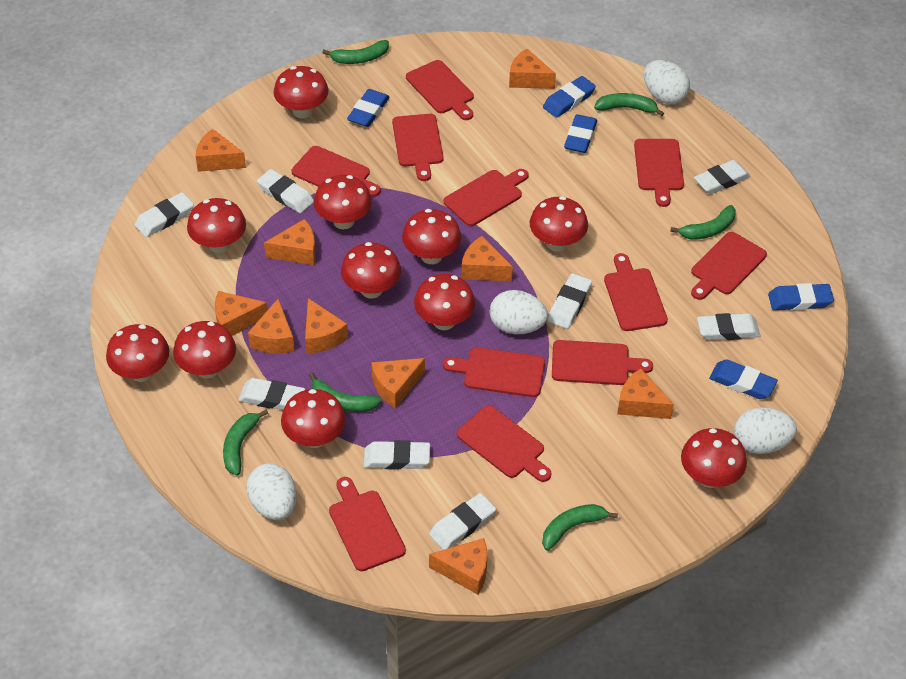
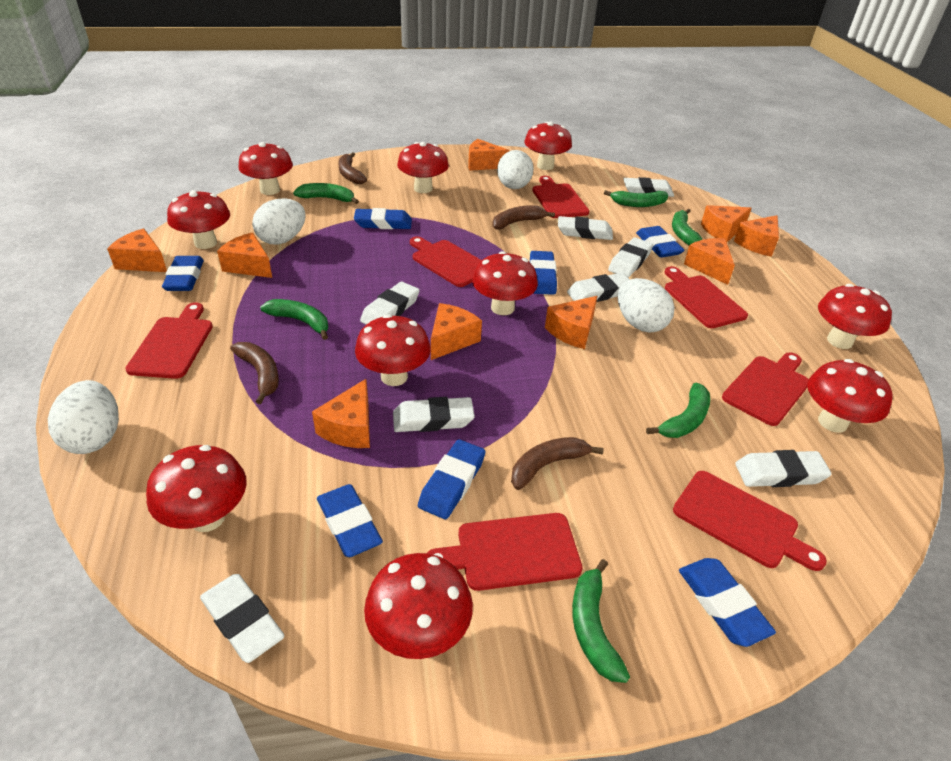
blue eraser: 5 -> 7
brown banana: 0 -> 4
orange cheese: 10 -> 9
red cutting board: 11 -> 7
red mushroom: 11 -> 10

